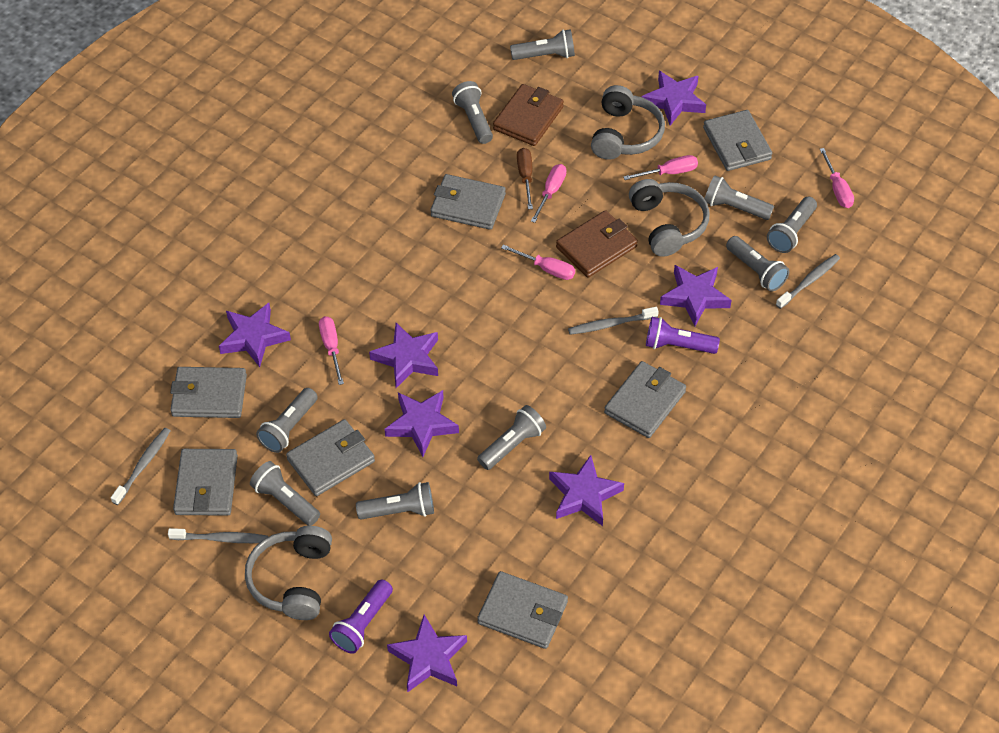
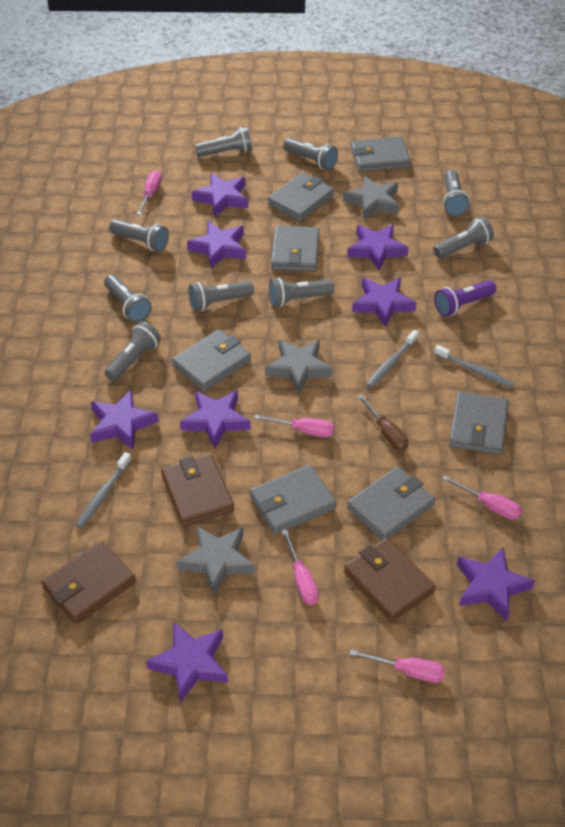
brown wallet: 2 -> 3
grey headphones: 3 -> 0
grey star: 0 -> 3
grey toothbrush: 4 -> 3
purple flashlight: 2 -> 1
purple star: 7 -> 8

